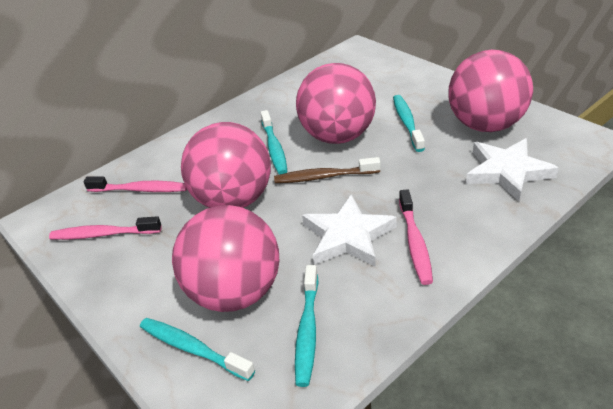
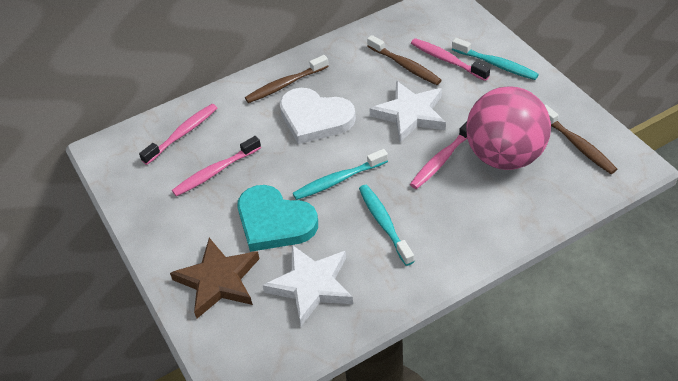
brown star: 0 -> 1
brown toothbrush: 1 -> 3
pink ball: 4 -> 1
pink toothbrush: 3 -> 4
turquoise heart: 0 -> 1
turquoise toothbrush: 4 -> 3
white heart: 0 -> 1

